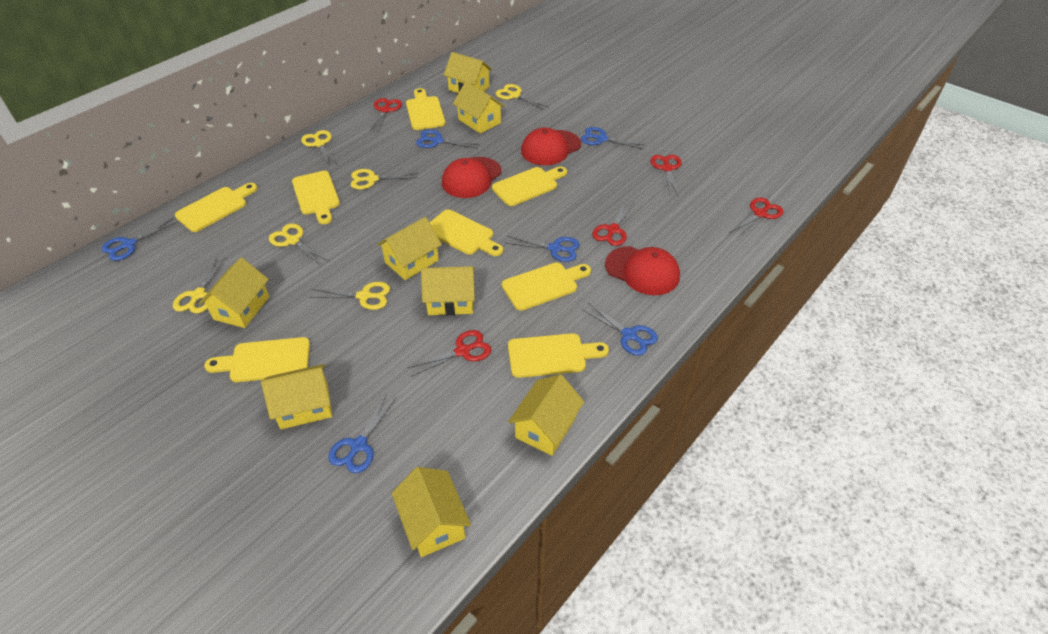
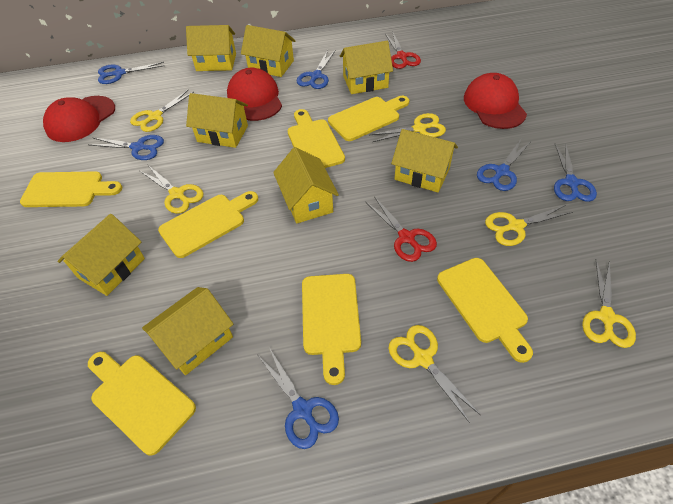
red scissors: 5 -> 2
yellow cutting board: 8 -> 7

